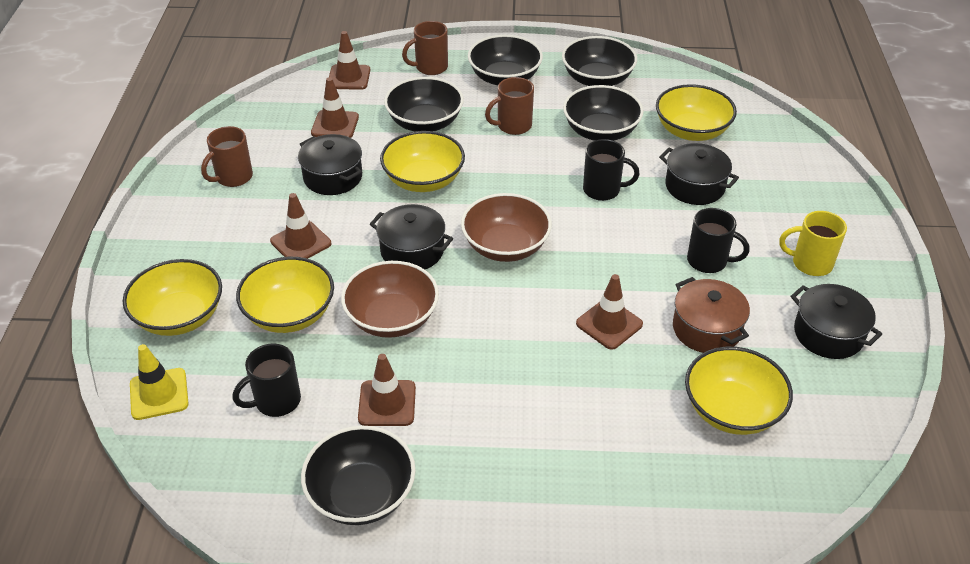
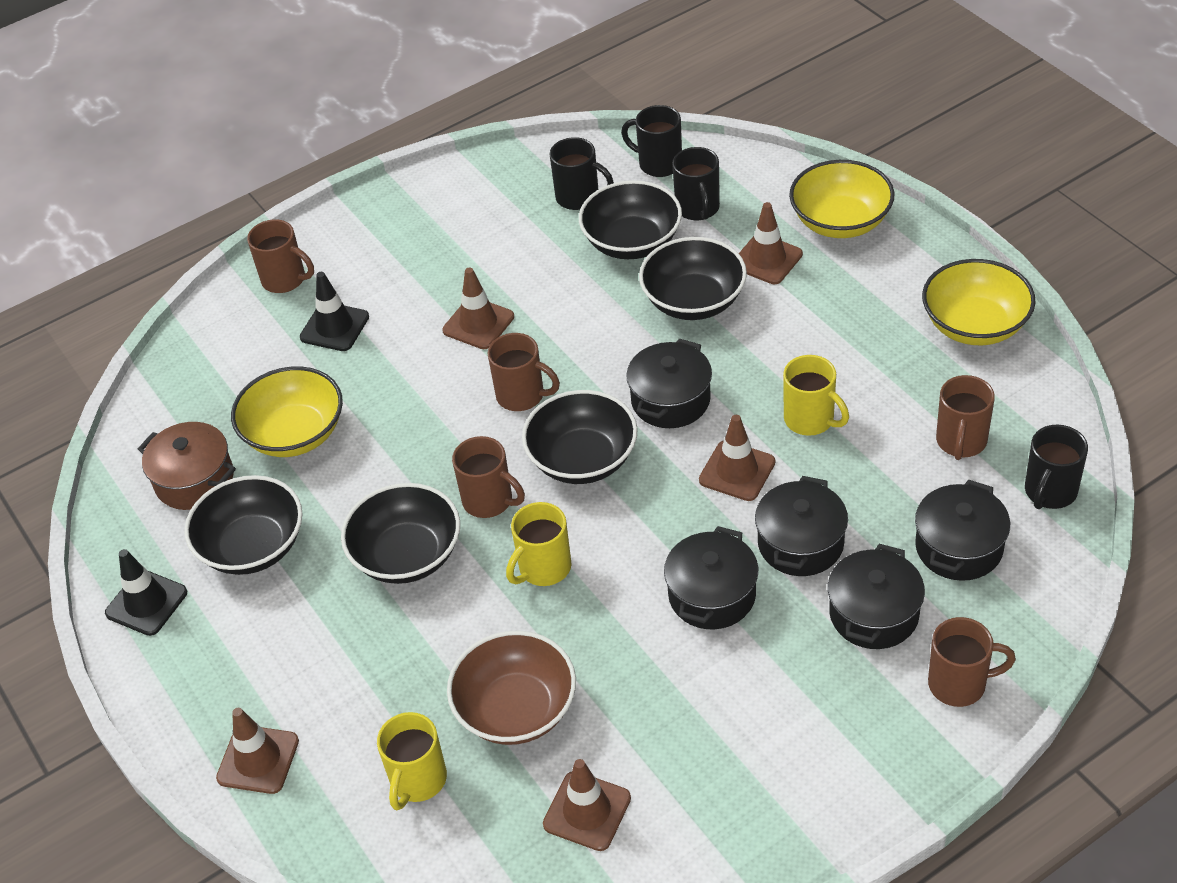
black mug: 3 -> 4
black pot: 4 -> 5
black traffic cone: 0 -> 2
brown bowl: 2 -> 1
brown mug: 3 -> 5
yellow bowl: 5 -> 3
yellow mug: 1 -> 3
yellow traffic cone: 1 -> 0

